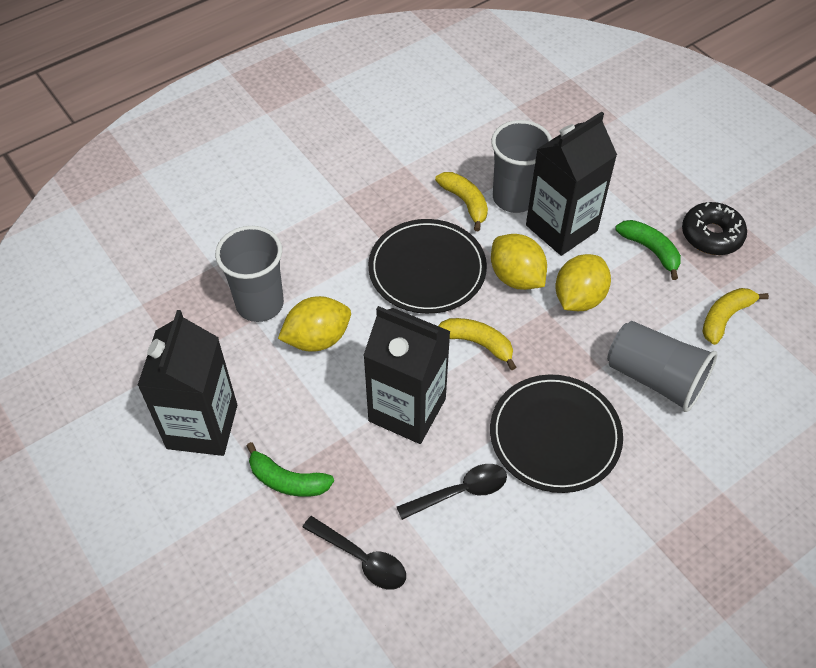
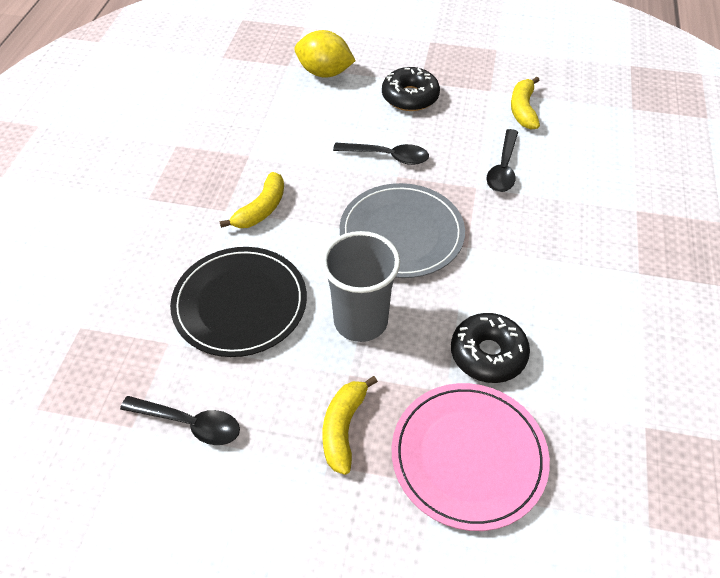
black carton: 3 -> 0
black donut: 1 -> 2
black plate: 2 -> 1
black spoon: 2 -> 3
green banana: 2 -> 0
grey cup: 3 -> 1
grey plate: 0 -> 1
pink plate: 0 -> 1
yellow lemon: 3 -> 1

